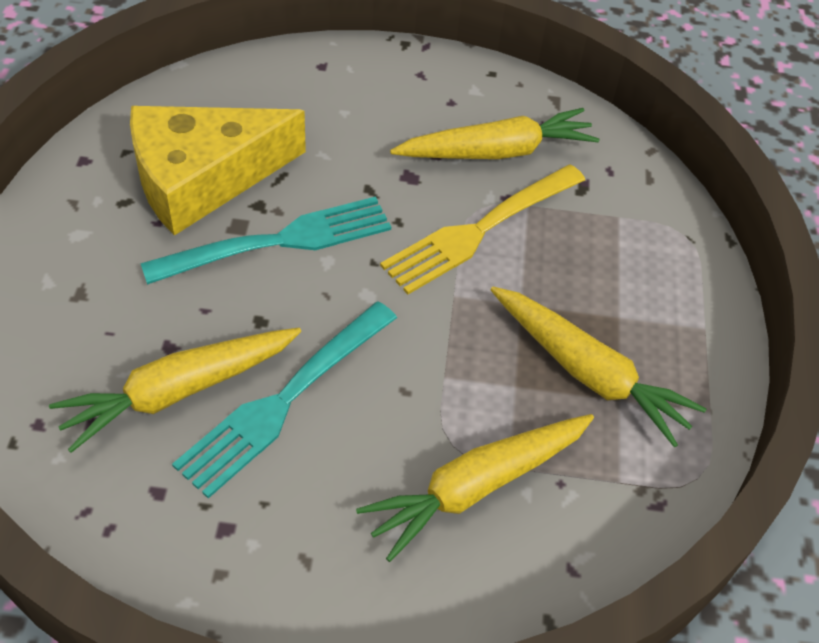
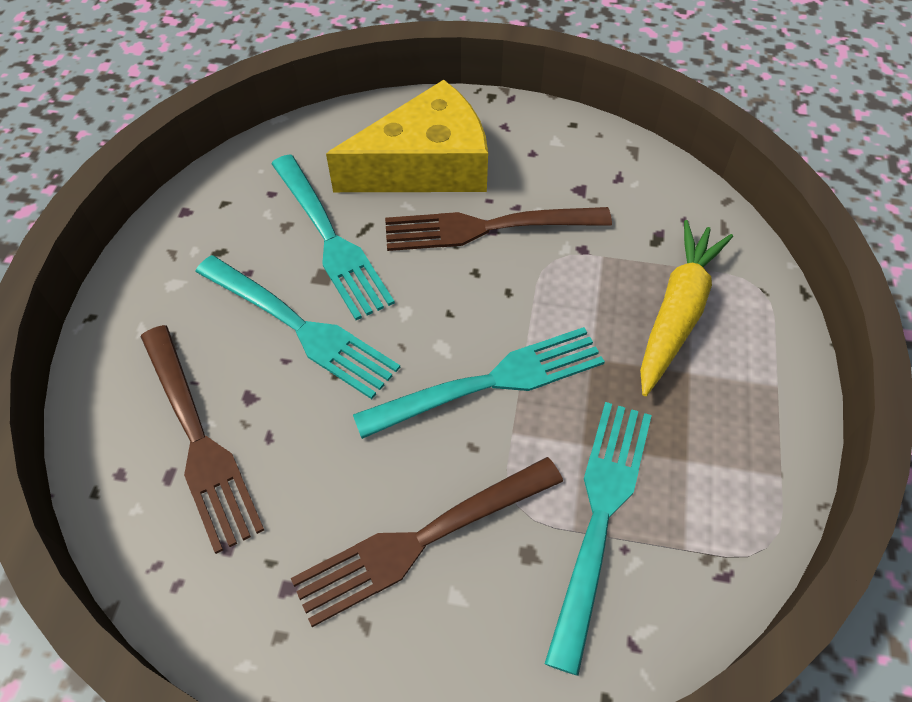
brown fork: 0 -> 3
turquoise fork: 2 -> 4
yellow carrot: 4 -> 1
yellow fork: 1 -> 0

